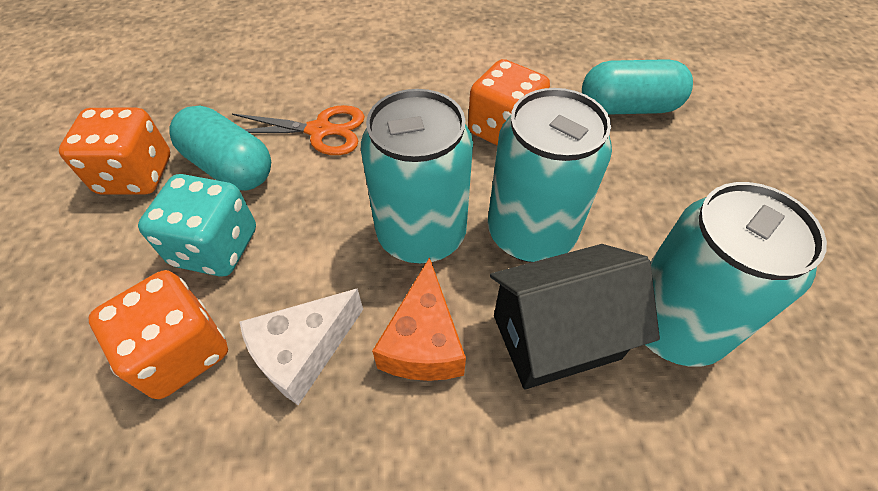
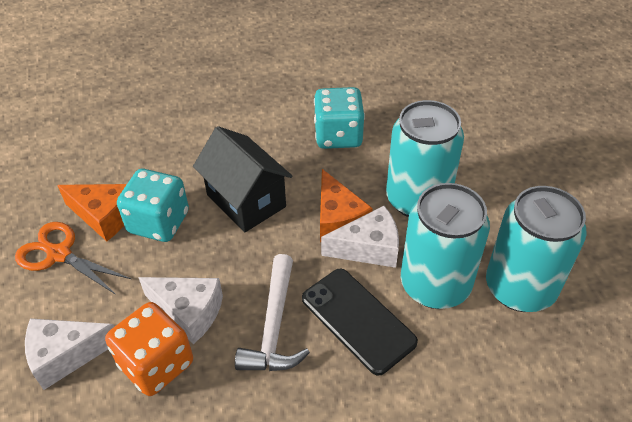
black phone: 0 -> 1
orange cheese: 1 -> 2
orange dice: 3 -> 1
turquoise capsule: 2 -> 0
turquoise dice: 1 -> 2
white cheese: 1 -> 3
white hammer: 0 -> 1

